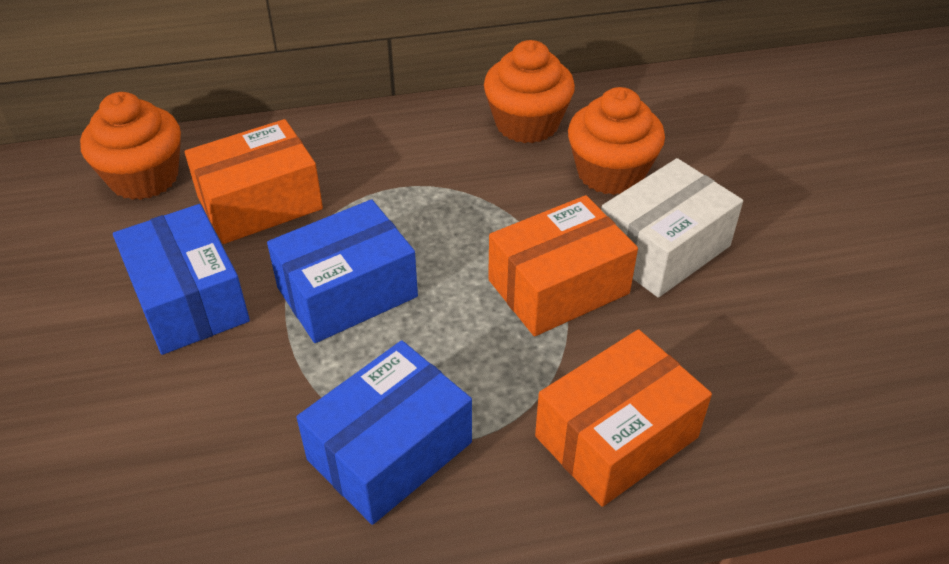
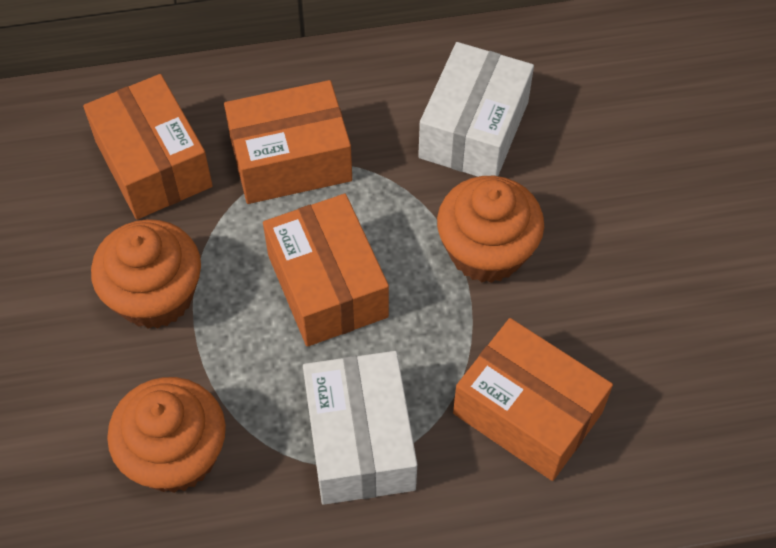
blue box: 3 -> 0
orange box: 3 -> 4
white box: 1 -> 2

